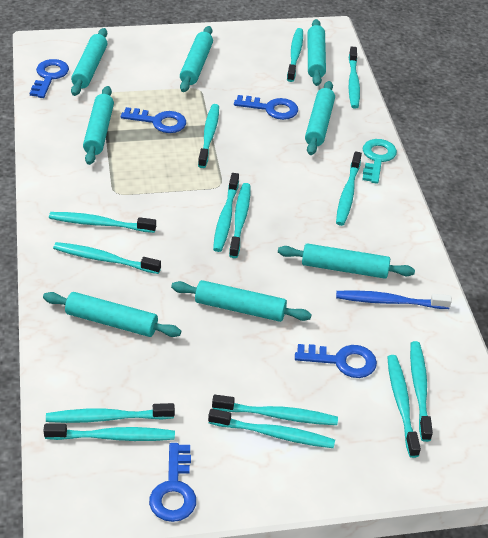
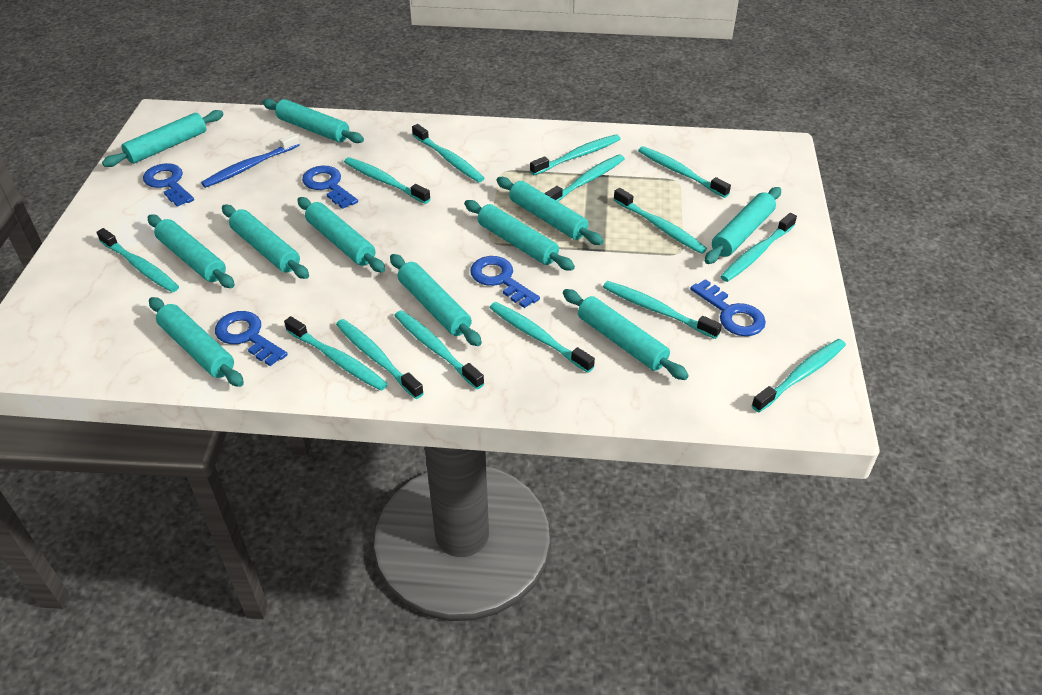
turquoise key: 1 -> 0
turquoise rolling pin: 8 -> 11

